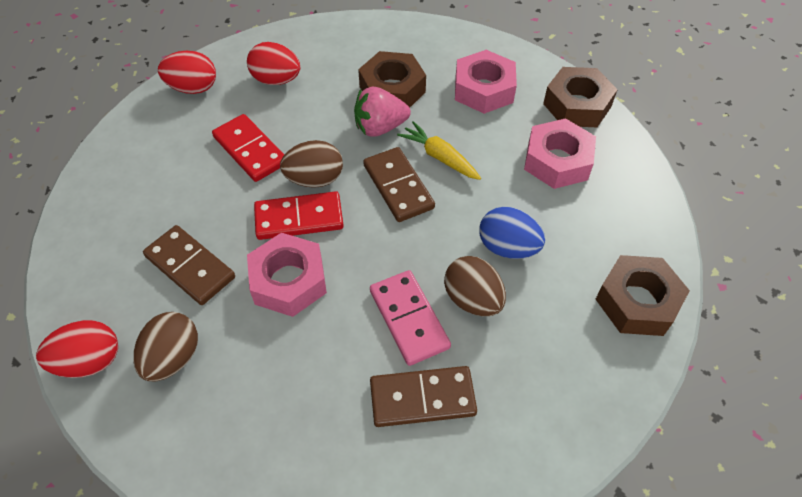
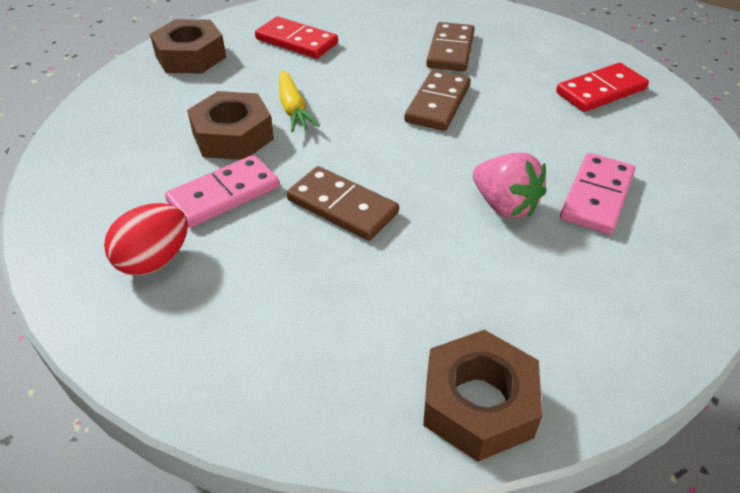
blue egg: 1 -> 0
brown egg: 3 -> 0
pink domino: 1 -> 2
pink nut: 3 -> 0
red egg: 3 -> 1

